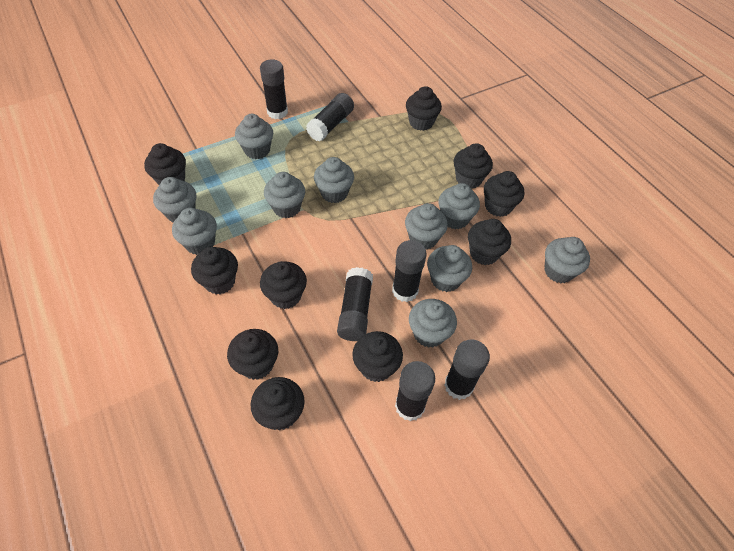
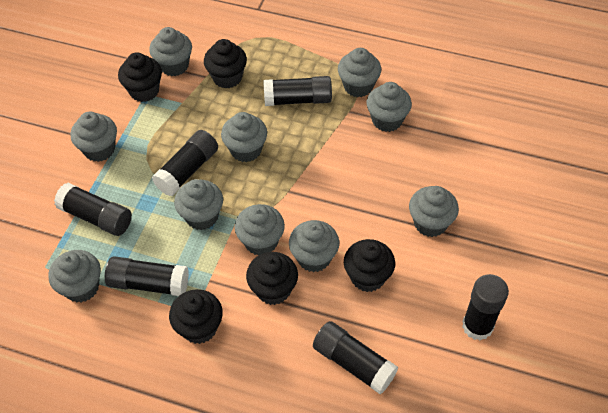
black cupcake: 10 -> 5

